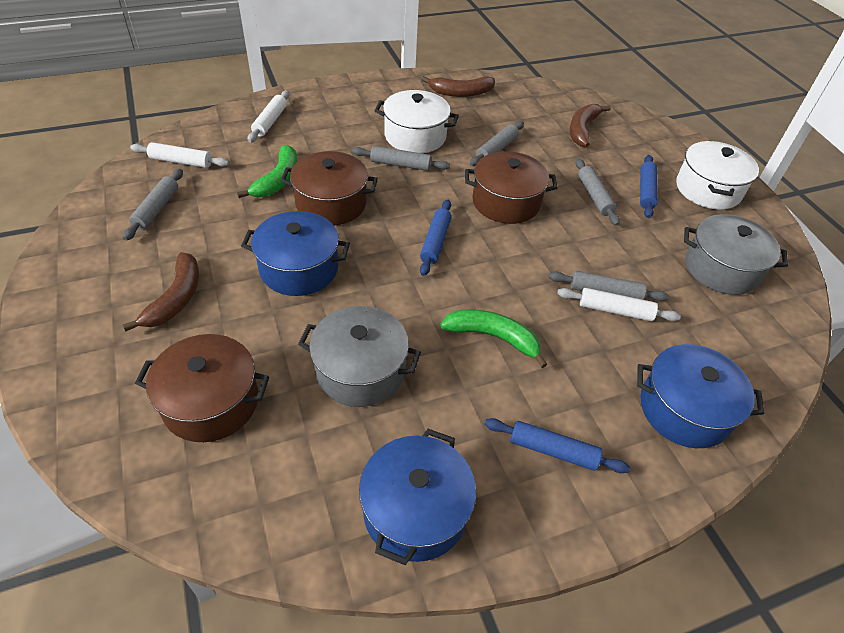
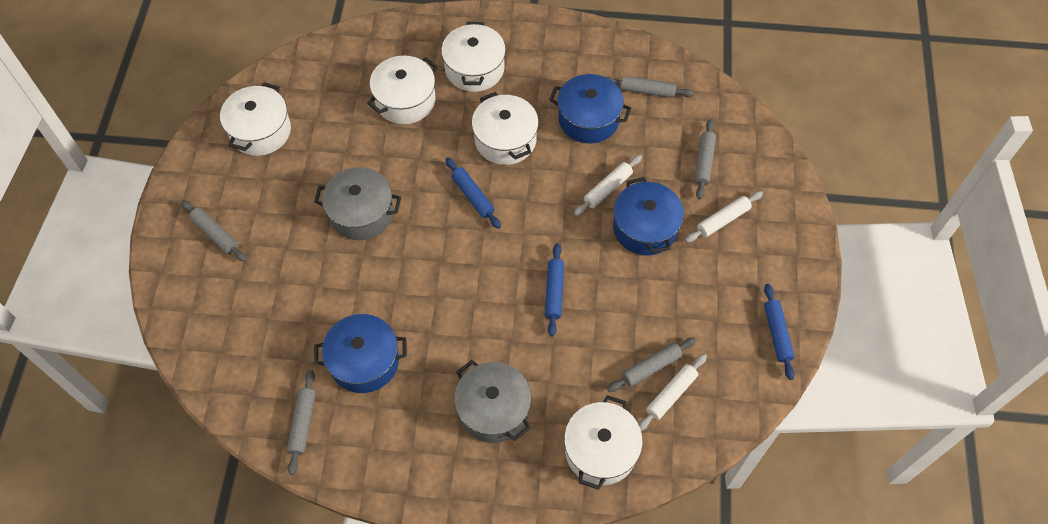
brown banana: 3 -> 0
brown pot: 3 -> 0
green banana: 2 -> 0
white pot: 2 -> 5

